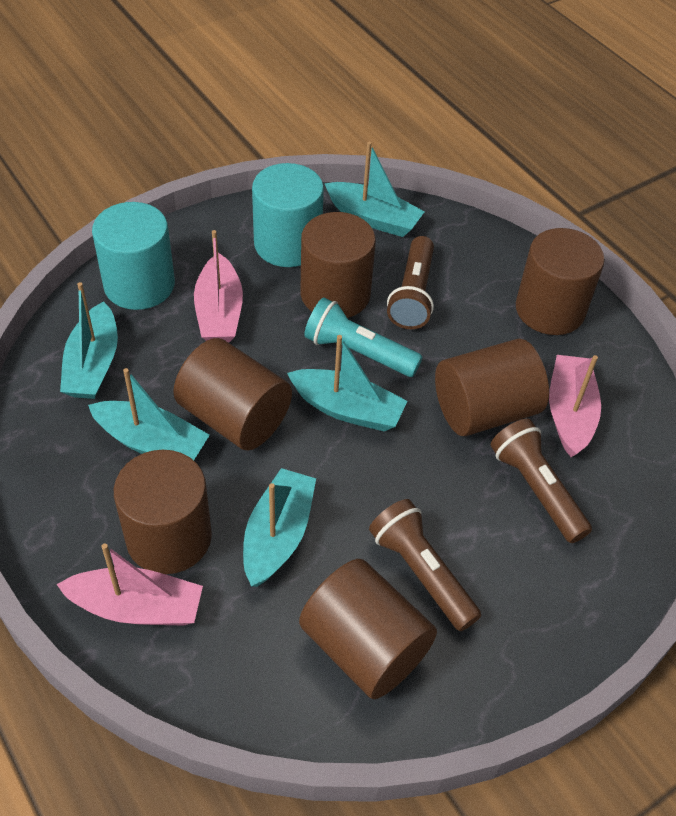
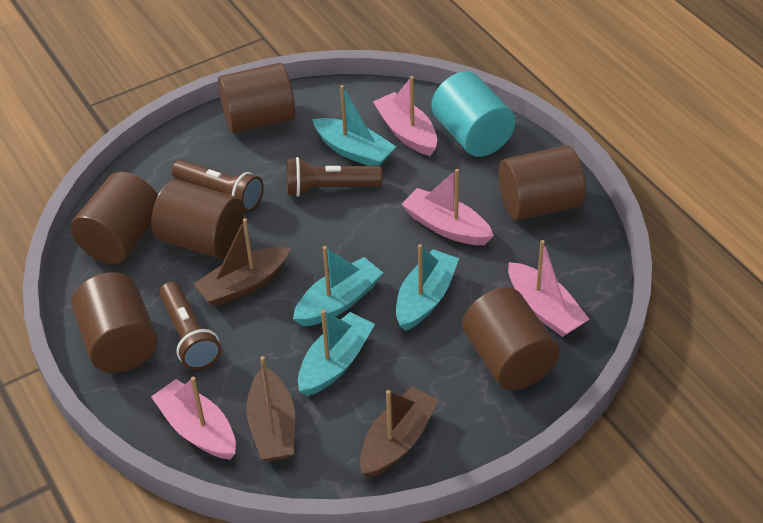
brown boat: 0 -> 3
pink boat: 3 -> 4
turquoise boat: 5 -> 4
turquoise cylinder: 2 -> 1
turquoise flashlight: 1 -> 0

